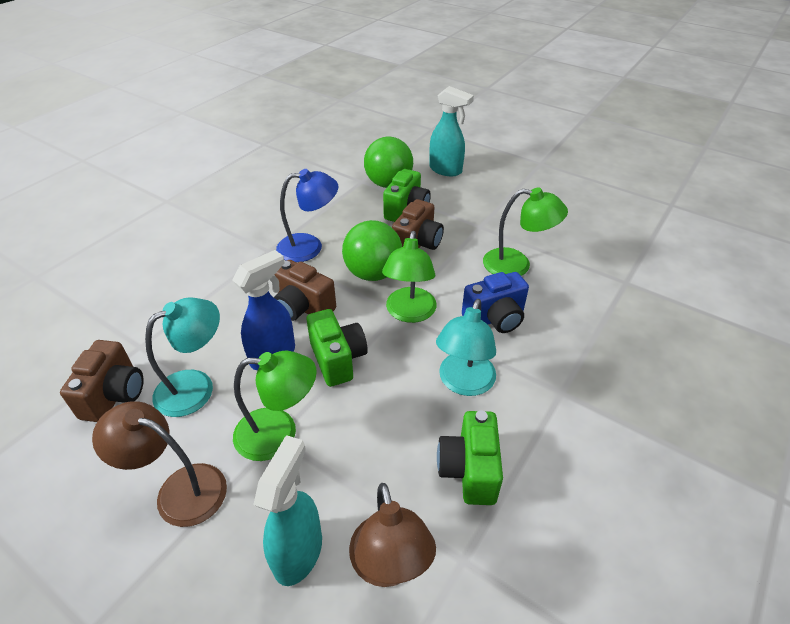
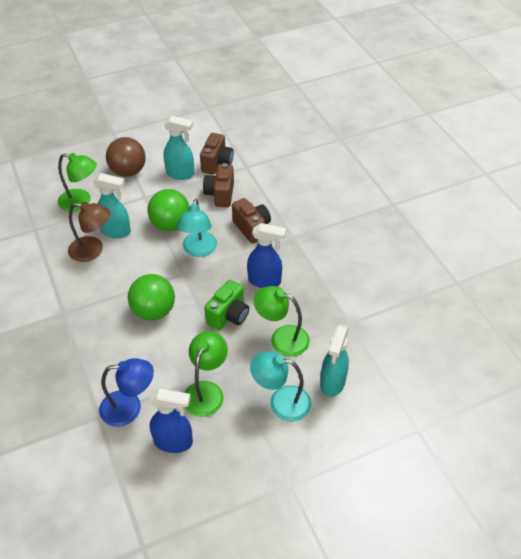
blue camera: 1 -> 0
blue spray bottle: 1 -> 2
brown ball: 0 -> 1
brown lamp: 2 -> 1
green camera: 3 -> 1
turquoise spray bottle: 2 -> 3

